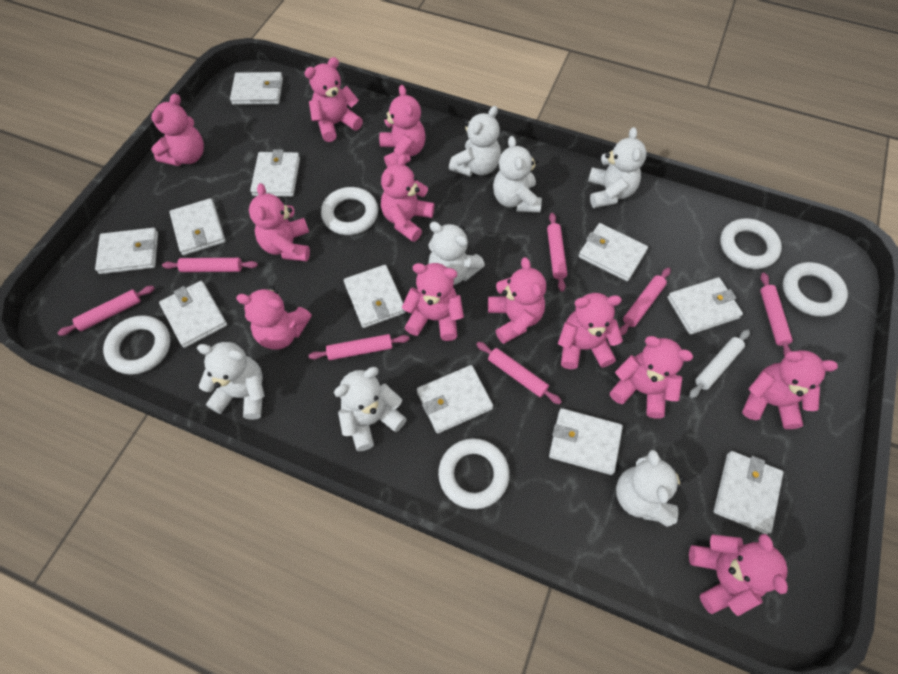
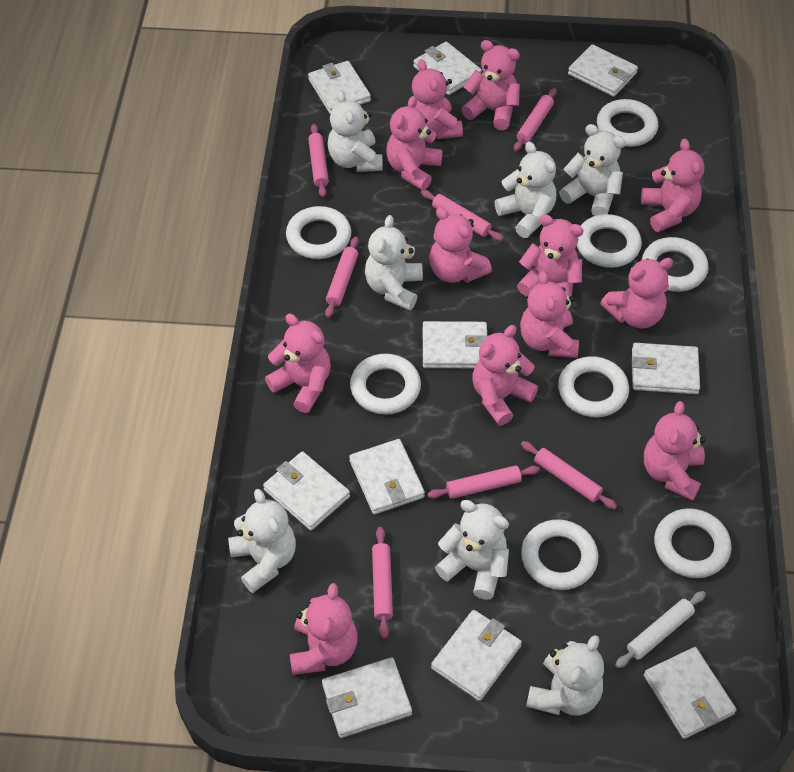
white ring: 5 -> 8
white wallet: 11 -> 10

